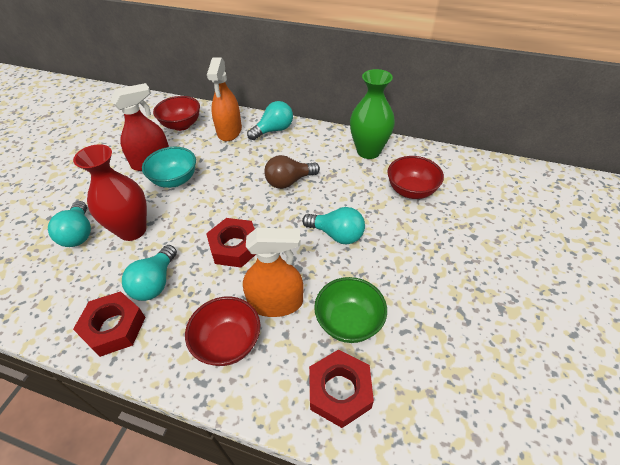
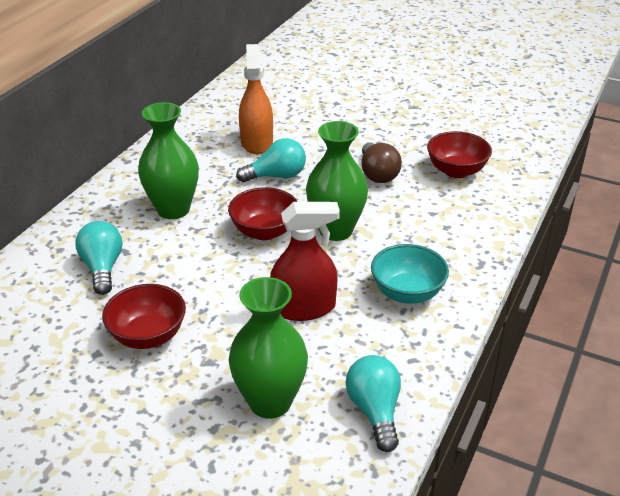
green bowl: 1 -> 0
green vase: 1 -> 3
orange spray bottle: 2 -> 1
red nut: 3 -> 0
red vase: 1 -> 0
turquoise light bulb: 4 -> 3

